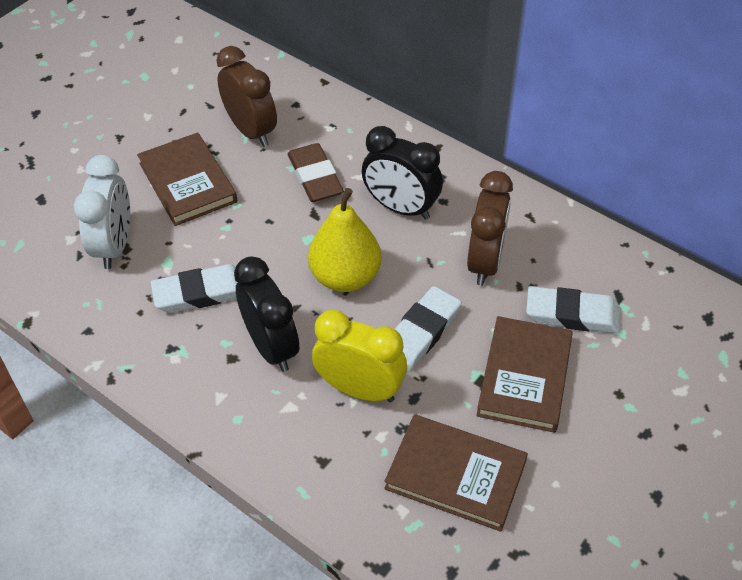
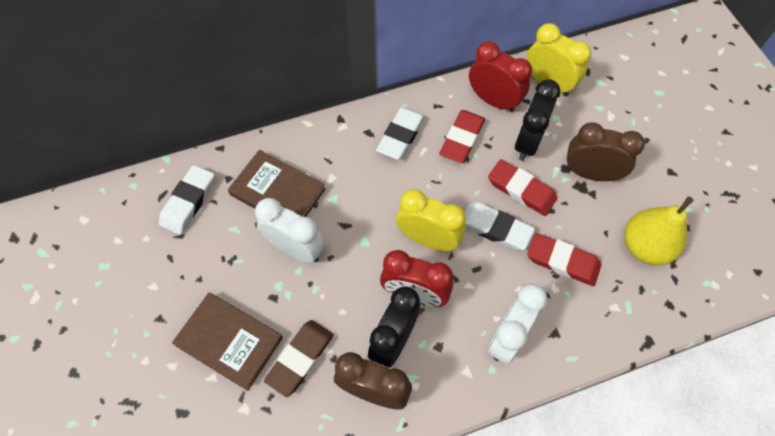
brown book: 3 -> 2
red clock: 0 -> 2
red eraser: 0 -> 3
white clock: 1 -> 2
yellow clock: 1 -> 2

